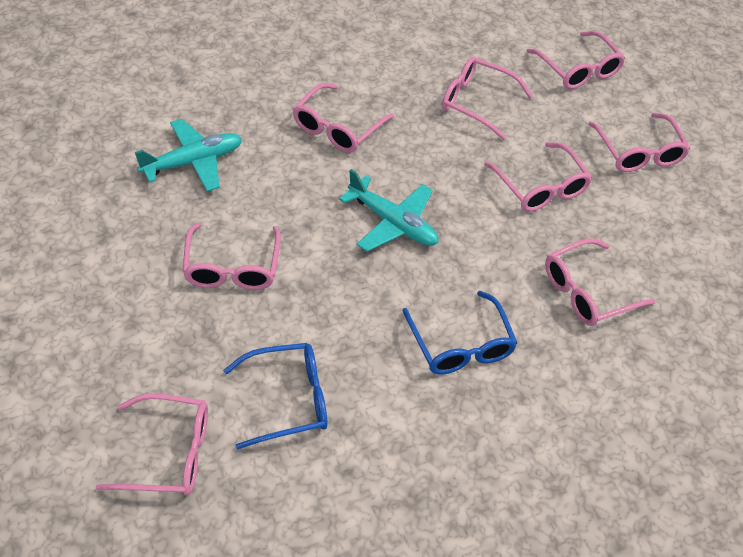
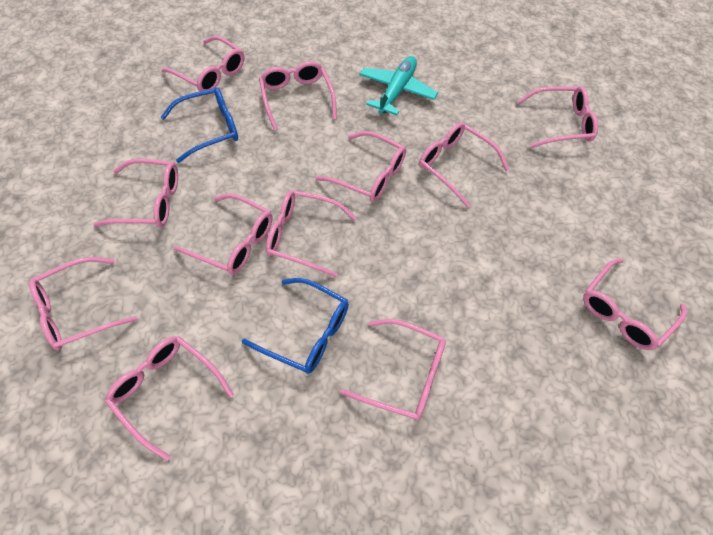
pink glasses: 8 -> 12
turquoise plane: 2 -> 1

